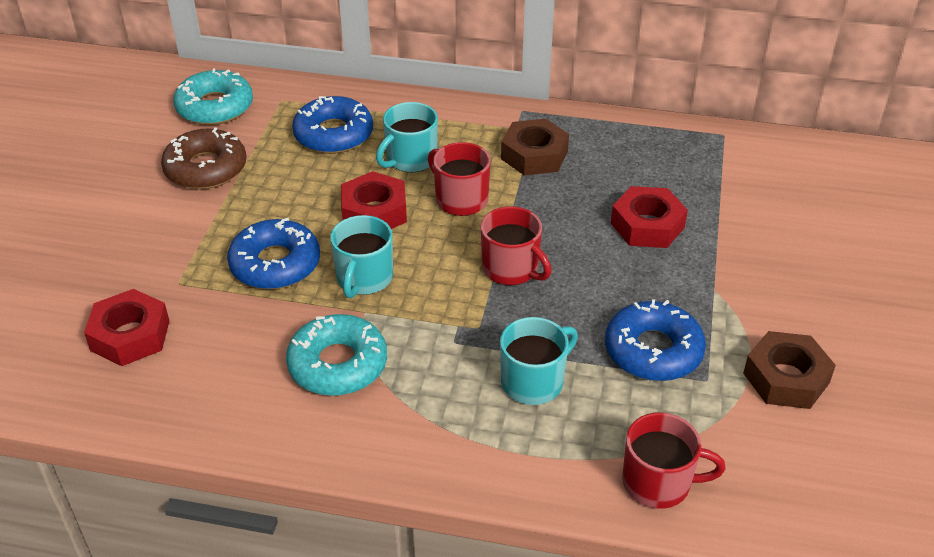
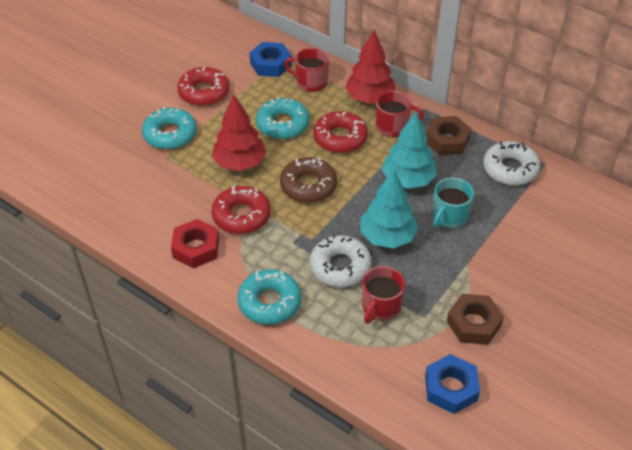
blue donut: 3 -> 0
blue nut: 0 -> 2
red donut: 0 -> 3
red nut: 3 -> 1
red tree: 0 -> 2
turquoise donut: 2 -> 3
turquoise mug: 3 -> 1
turquoise tree: 0 -> 2
white donut: 0 -> 2

